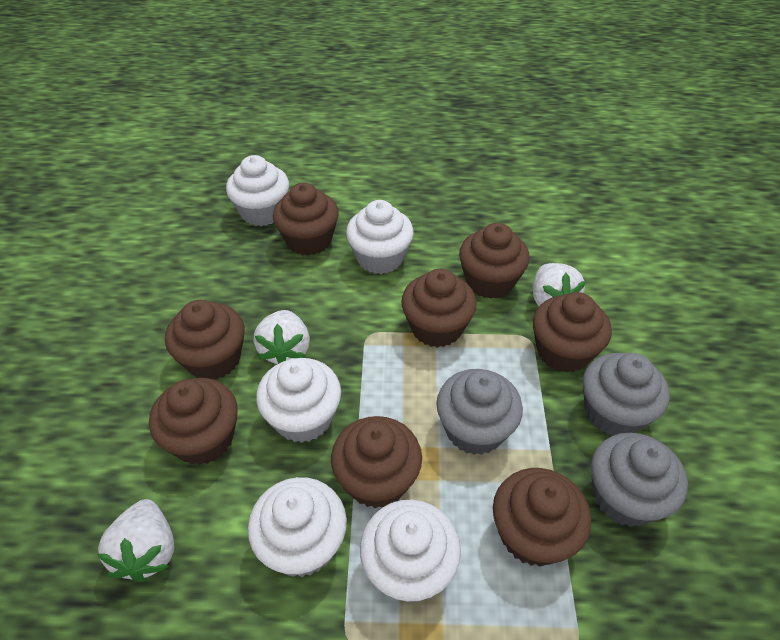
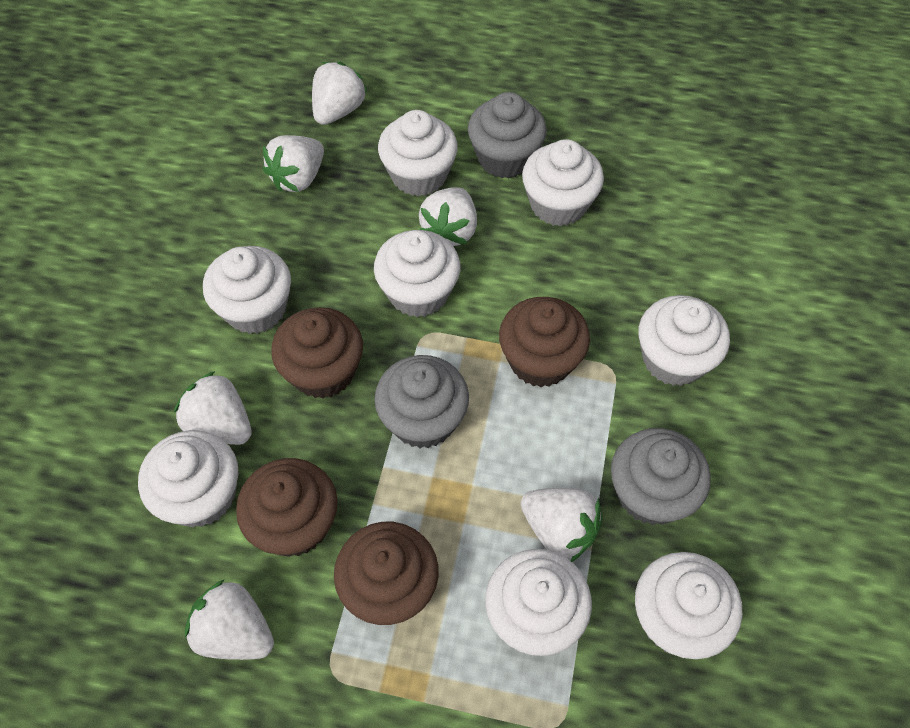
brown cupcake: 8 -> 4
white cupcake: 5 -> 8
white strawberry: 3 -> 6

